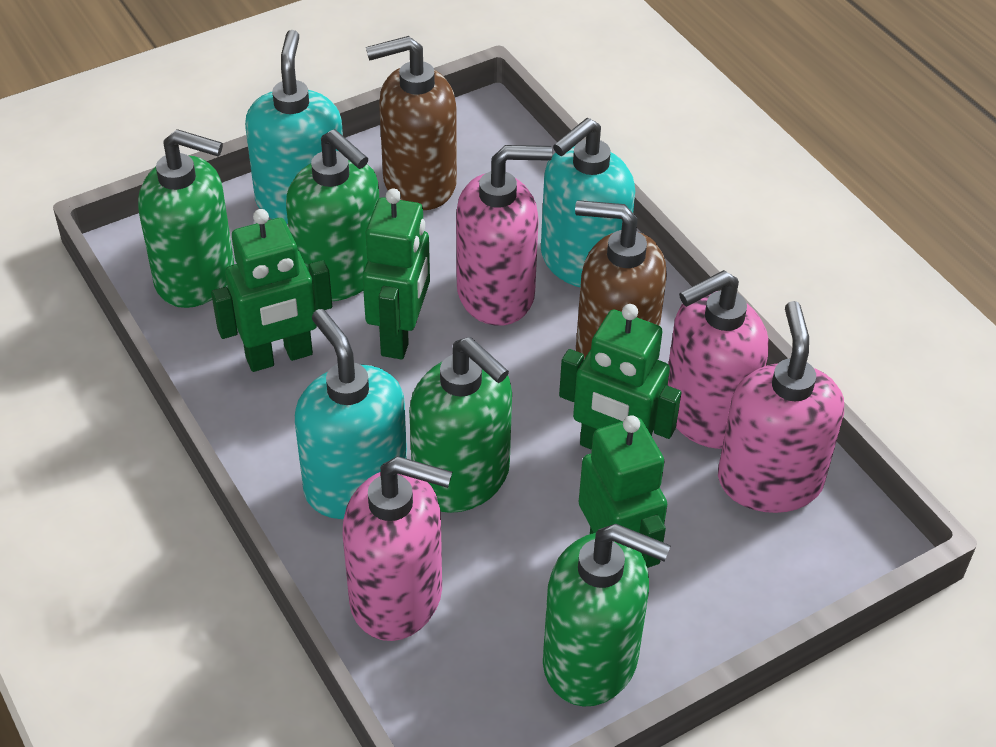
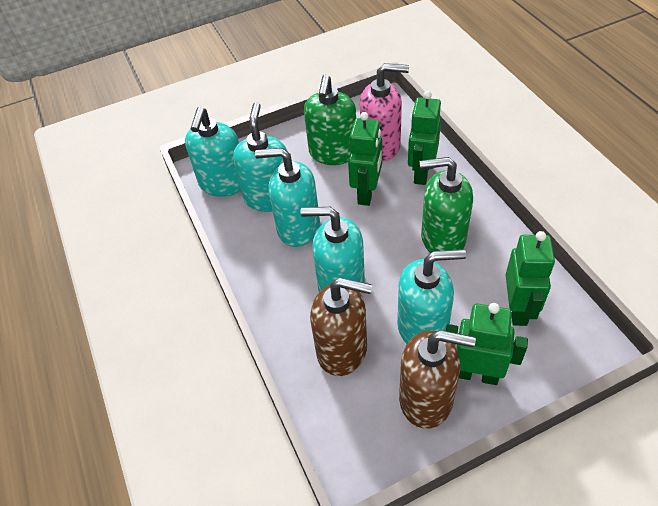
green soap dispenser: 4 -> 2
pink soap dispenser: 4 -> 1
turquoise soap dispenser: 3 -> 5

